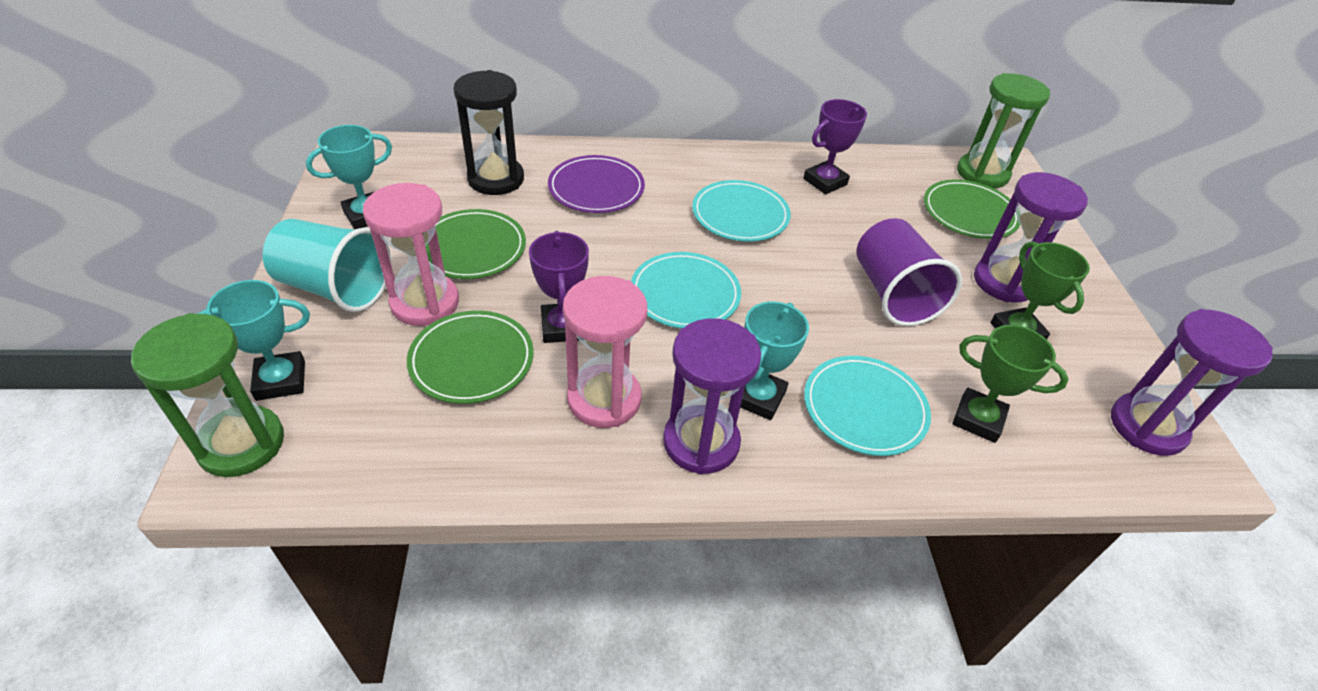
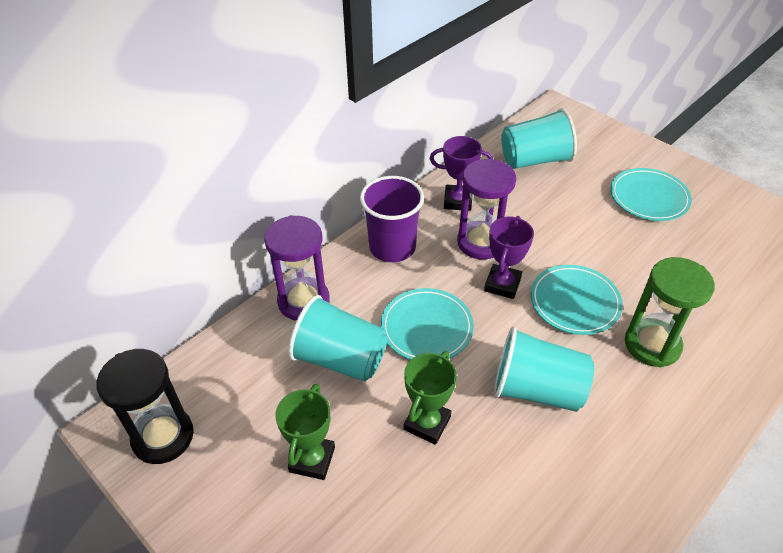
green hourglass: 2 -> 1
green plate: 3 -> 0
pink hourglass: 2 -> 0
purple hourglass: 3 -> 2
purple plate: 1 -> 0
turquoise cup: 1 -> 3
turquoise trophy: 3 -> 0

